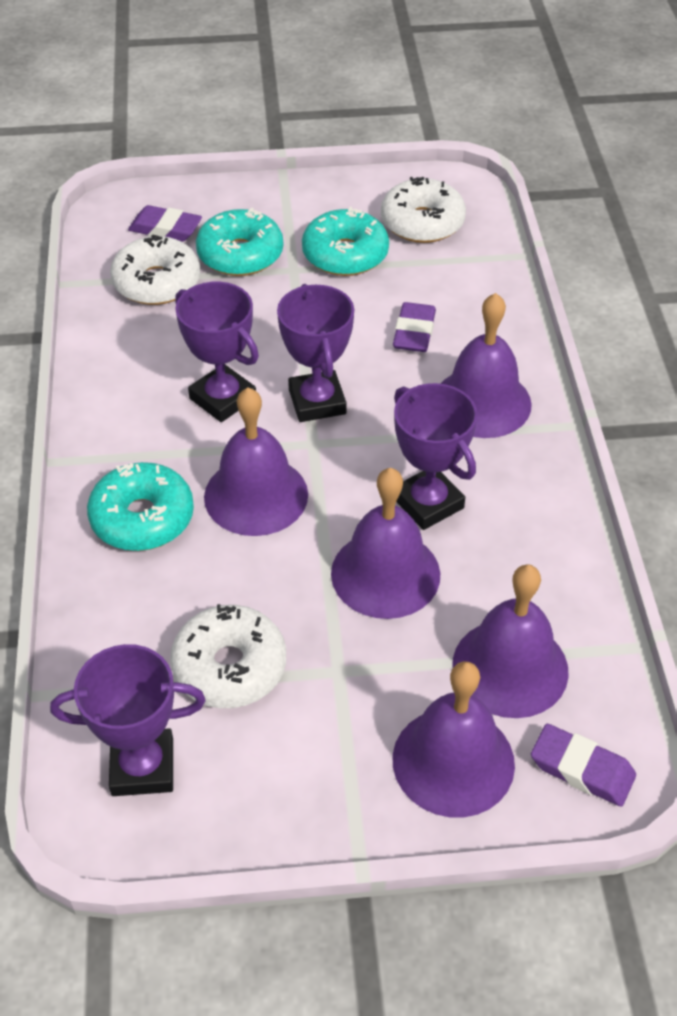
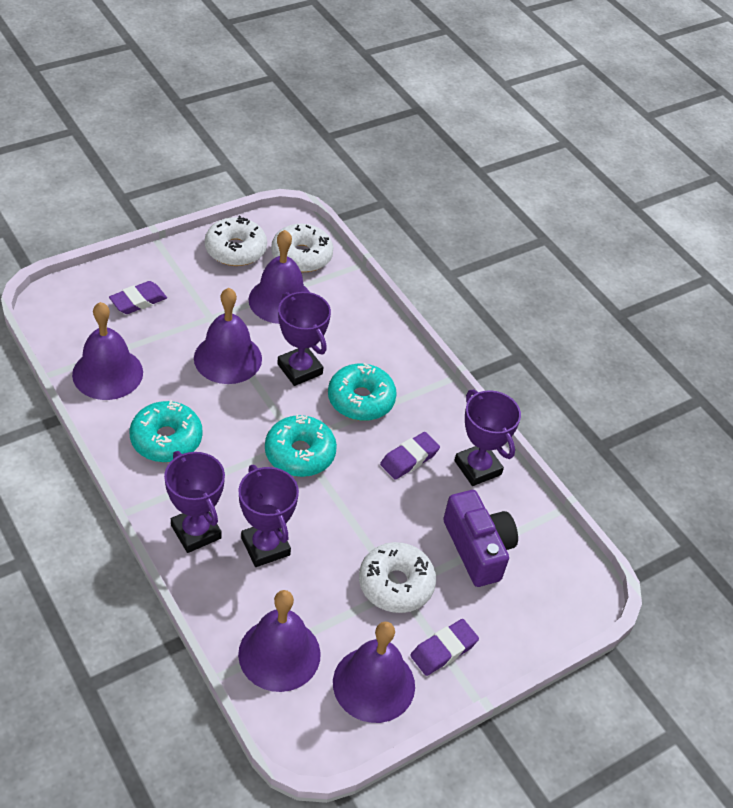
purple camera: 0 -> 1

